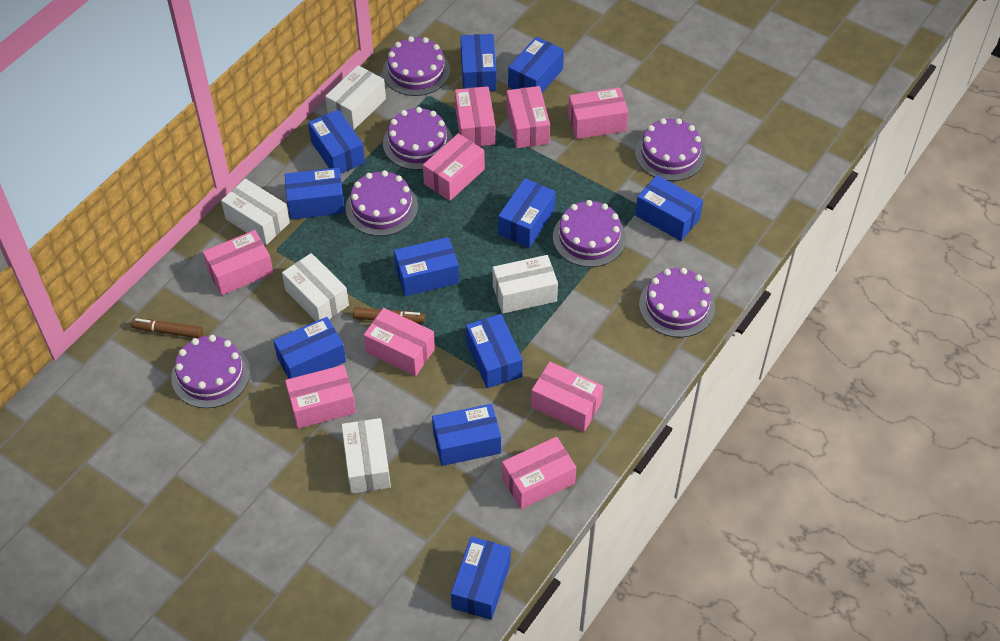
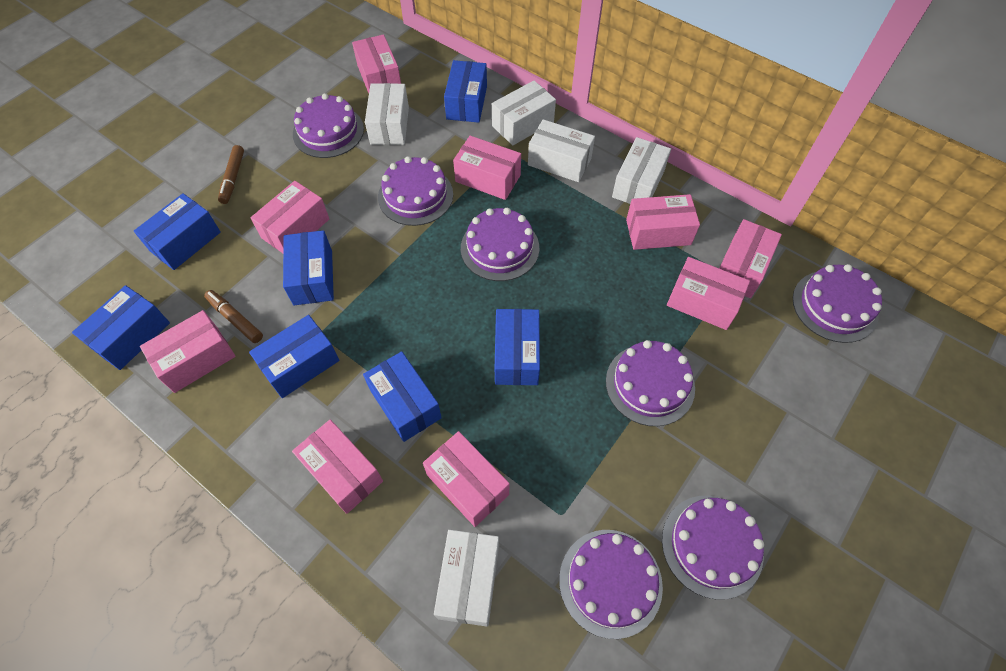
blue box: 11 -> 7

